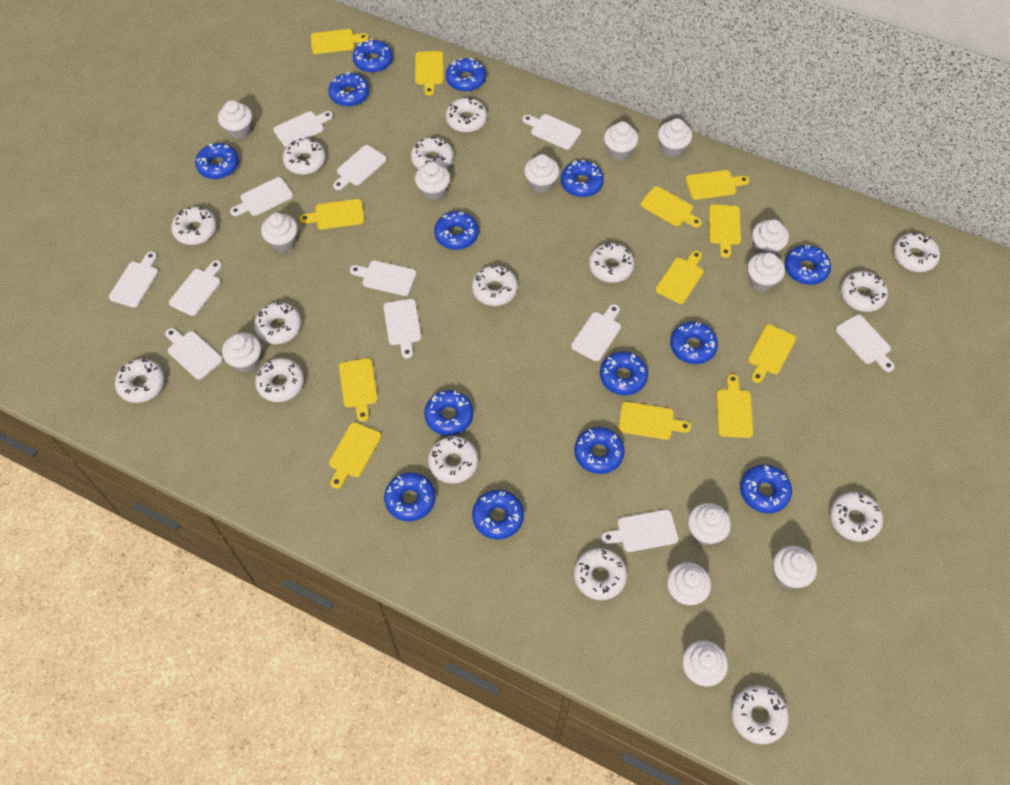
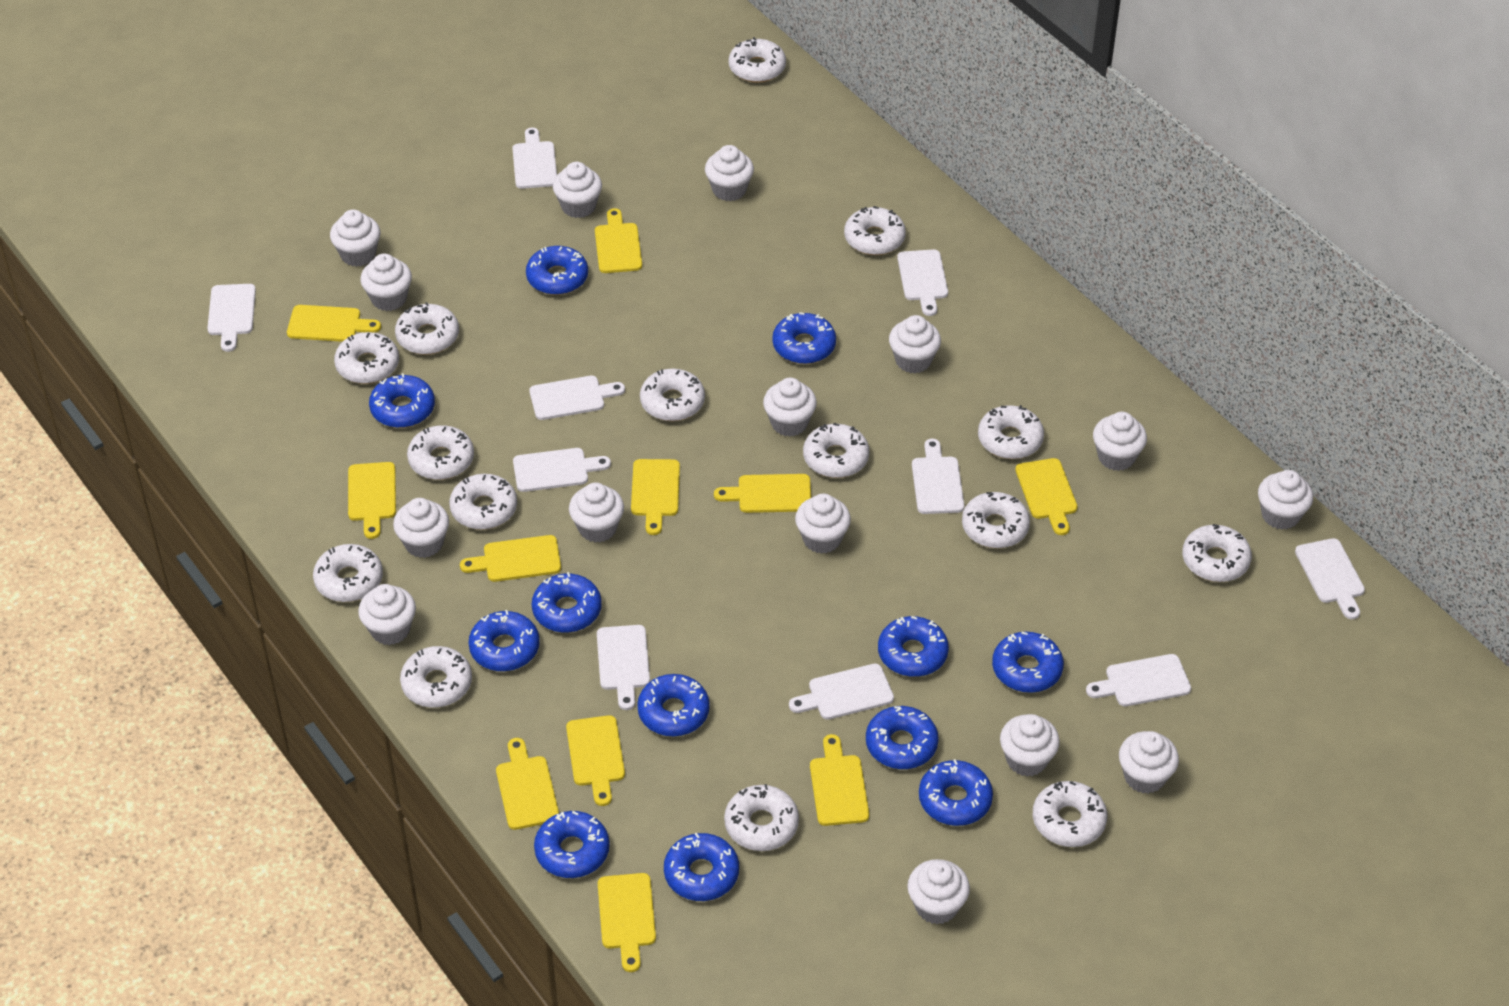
blue donut: 14 -> 12
white cupcake: 13 -> 15
white cutting board: 12 -> 10
yellow cutting board: 12 -> 11

